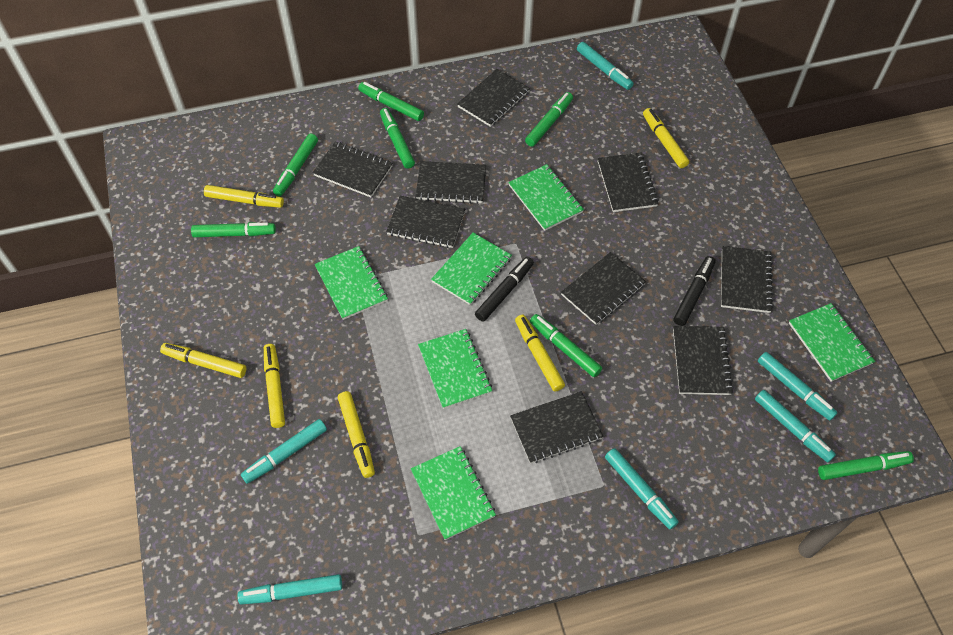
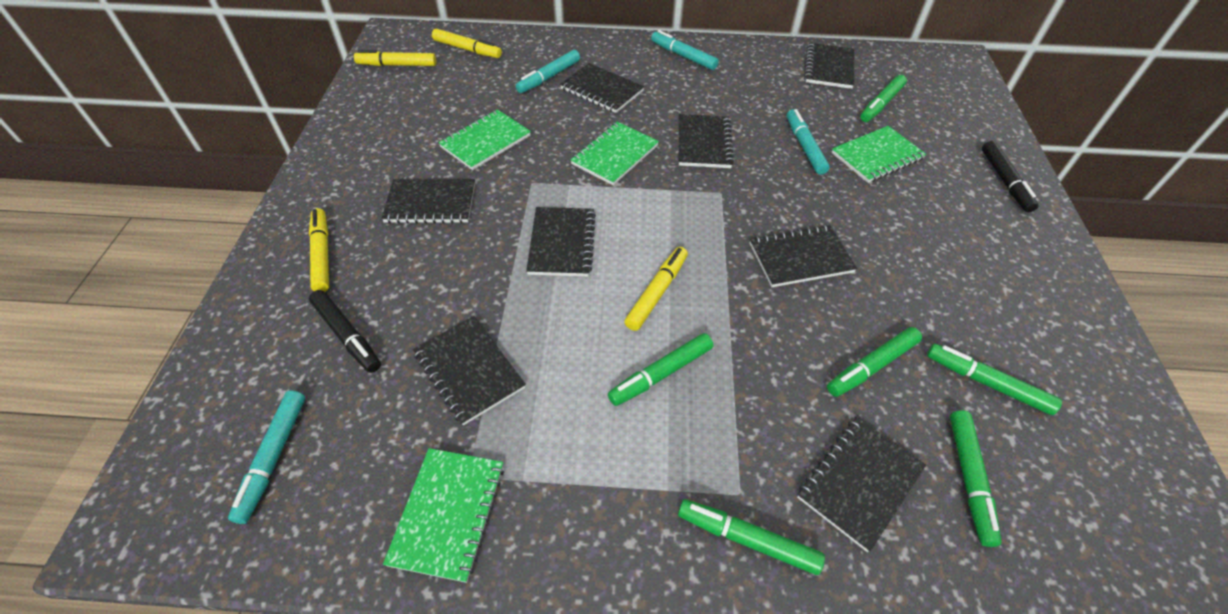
black notebook: 9 -> 8
green marker: 7 -> 6
green notebook: 6 -> 4
turquoise marker: 6 -> 4
yellow marker: 6 -> 4

